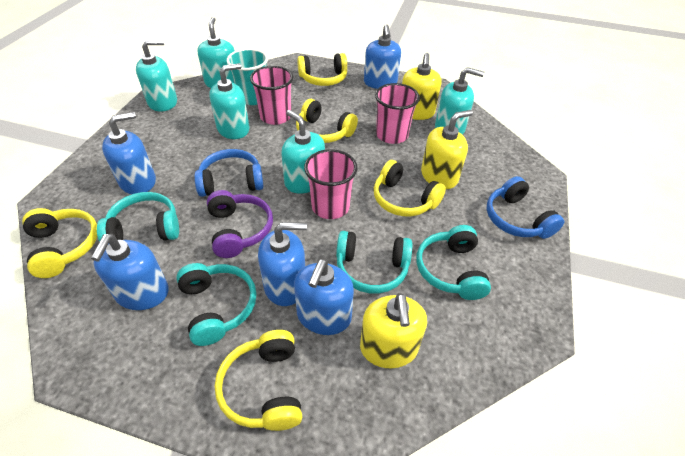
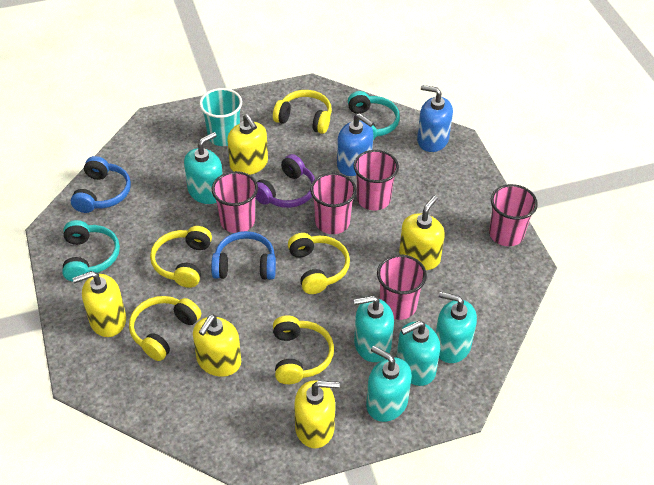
blue soap dispenser: 5 -> 2
pink cup: 3 -> 5
turquoise headphones: 4 -> 2
yellow soap dispenser: 3 -> 5

